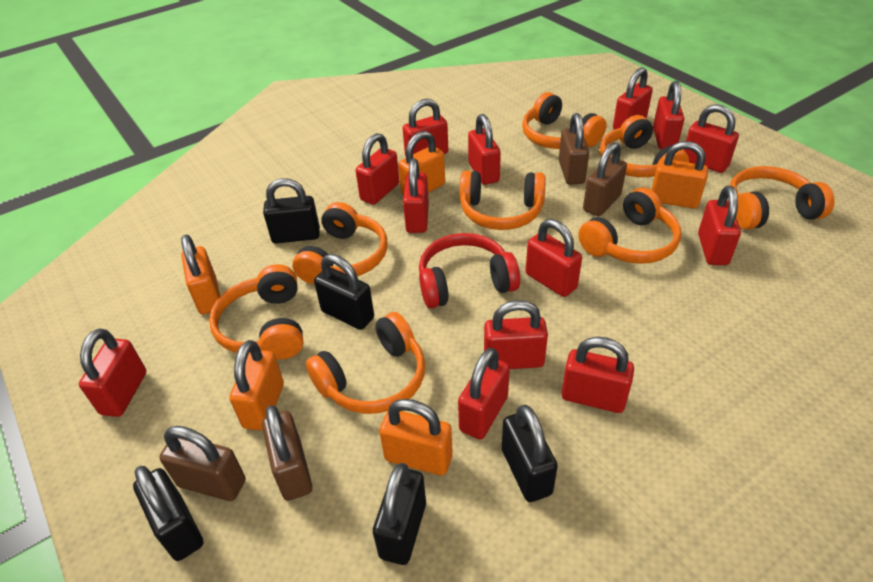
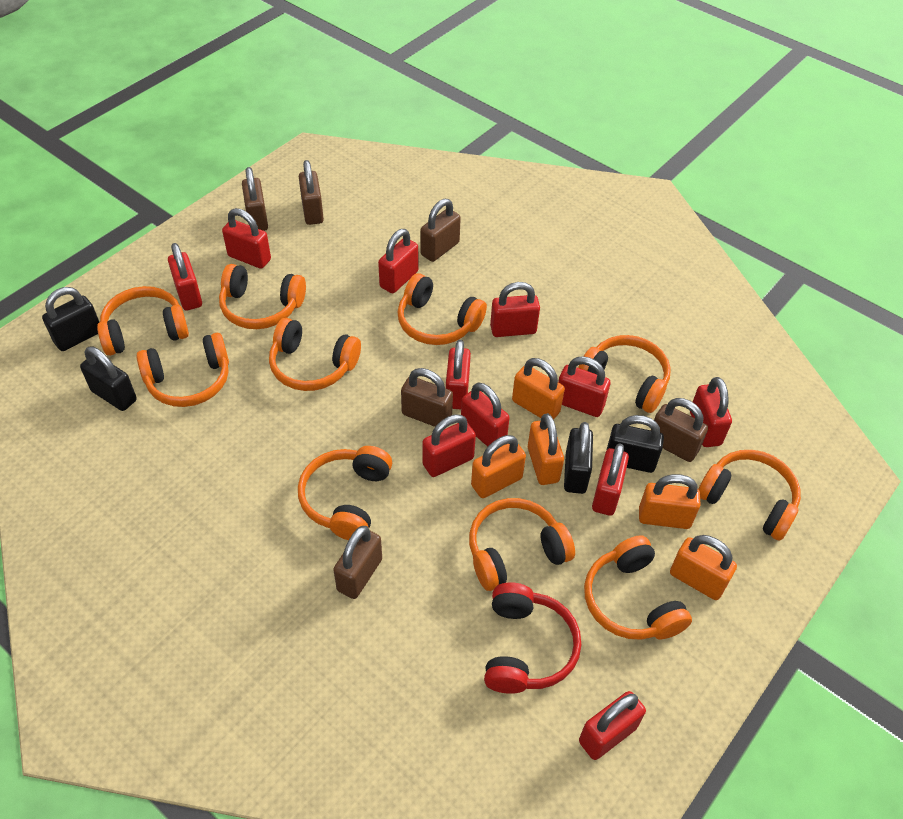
black padlock: 5 -> 4
brown padlock: 4 -> 6
orange headphones: 8 -> 10
red padlock: 13 -> 11

